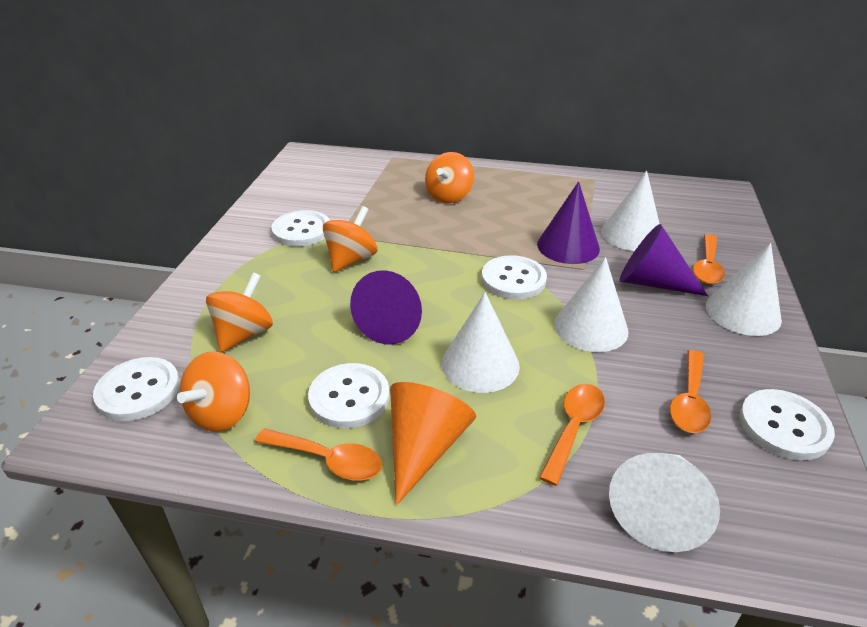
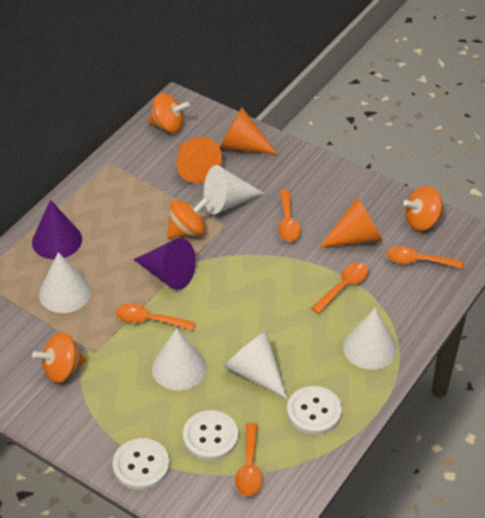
orange cone: 1 -> 3
orange spoon: 4 -> 5
purple cone: 3 -> 2
white button: 5 -> 3

